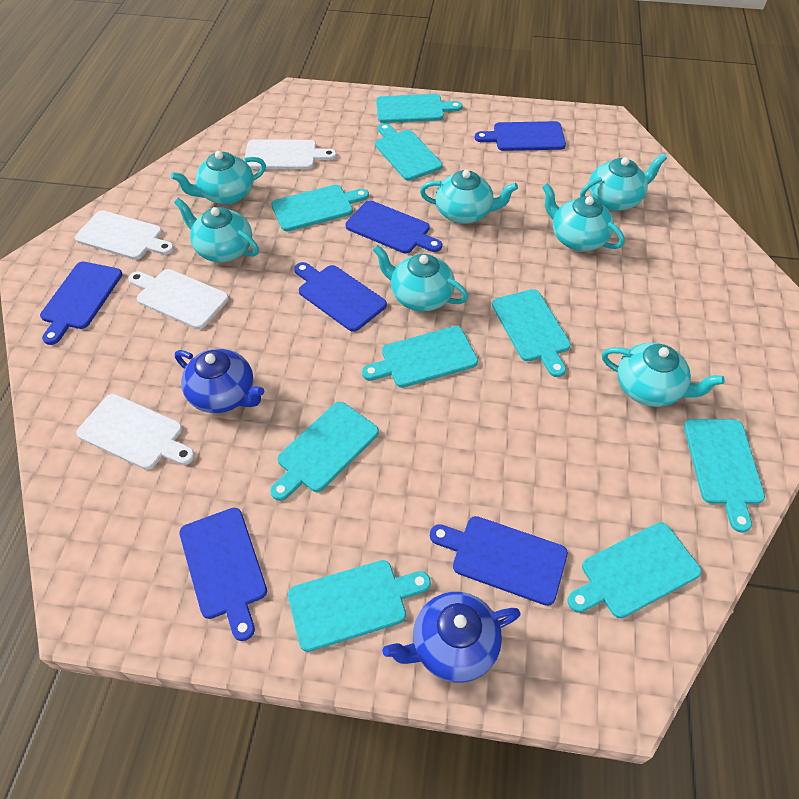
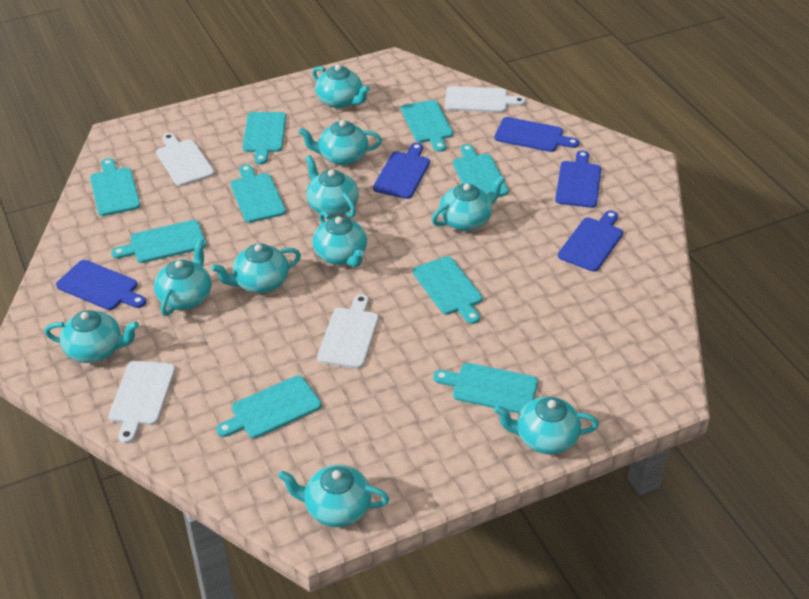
blue cutting board: 6 -> 5
blue teapot: 2 -> 0
turquoise teapot: 7 -> 10

